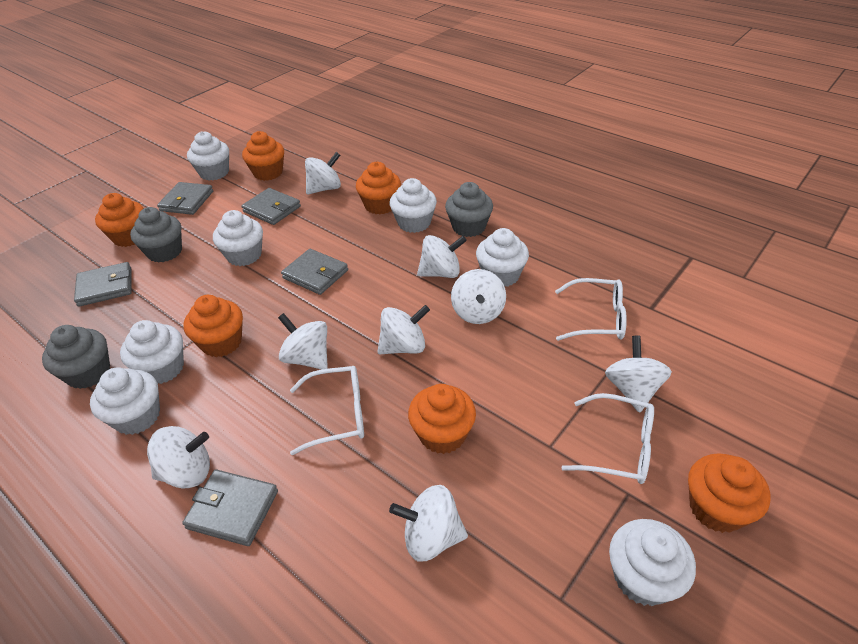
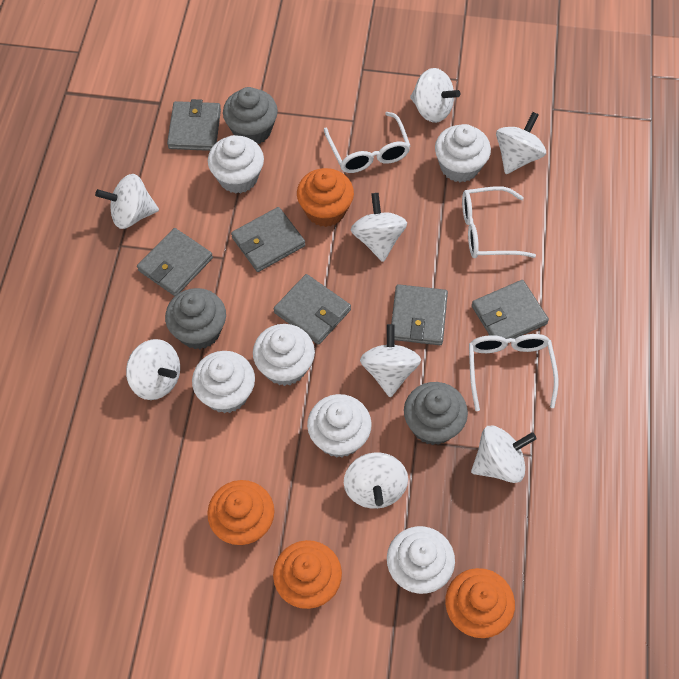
grey wallet: 5 -> 6
orange cupcake: 6 -> 4
white cupcake: 7 -> 6

